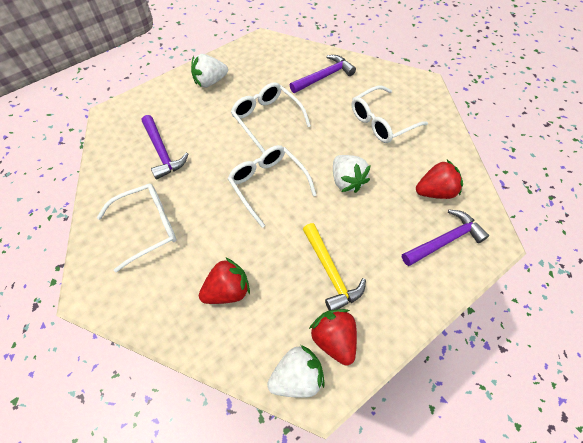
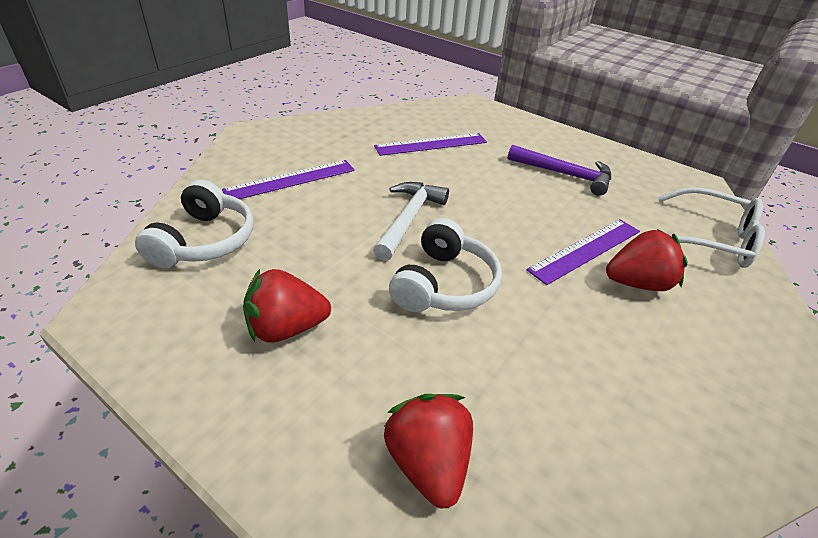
purple hammer: 3 -> 1
purple ruler: 0 -> 3
white glasses: 4 -> 1
white hammer: 0 -> 1
white headphones: 0 -> 2
white strawberry: 3 -> 0
yellow hammer: 1 -> 0

